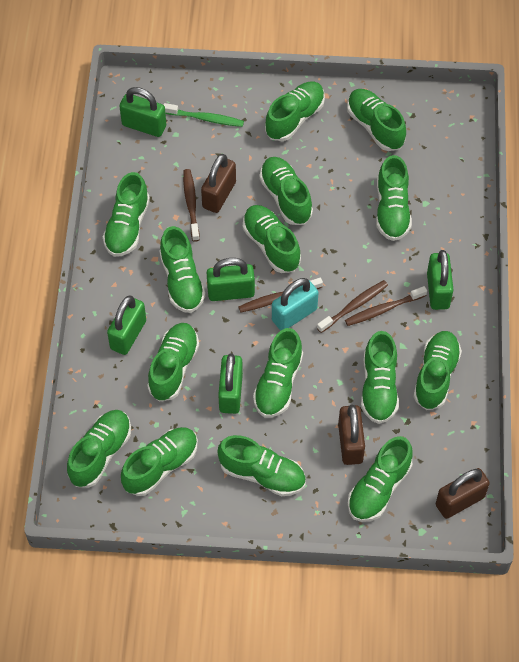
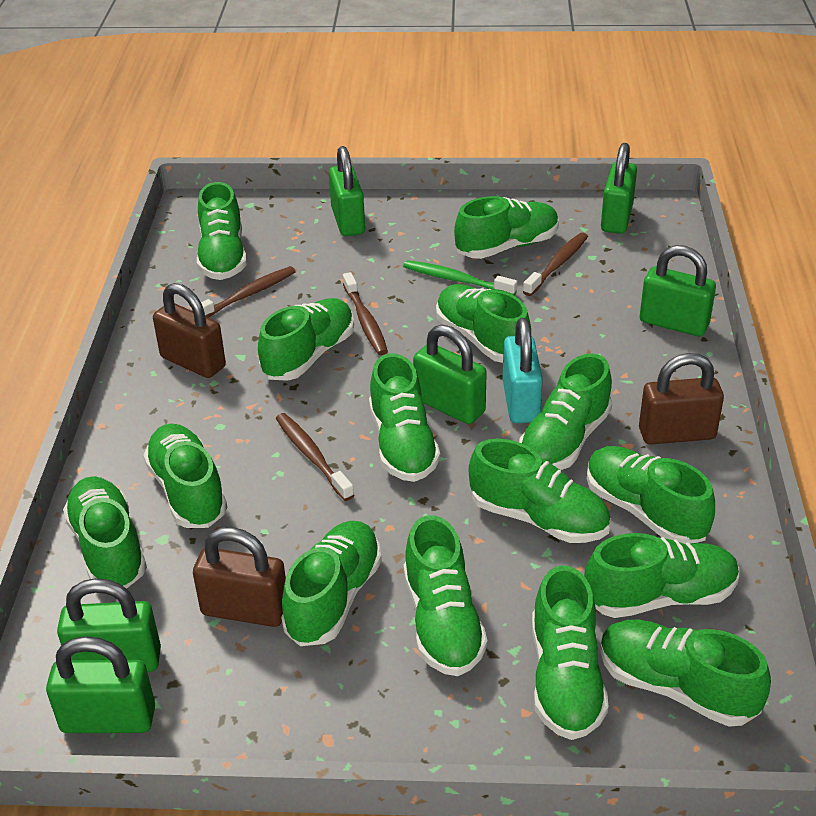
green padlock: 5 -> 6

